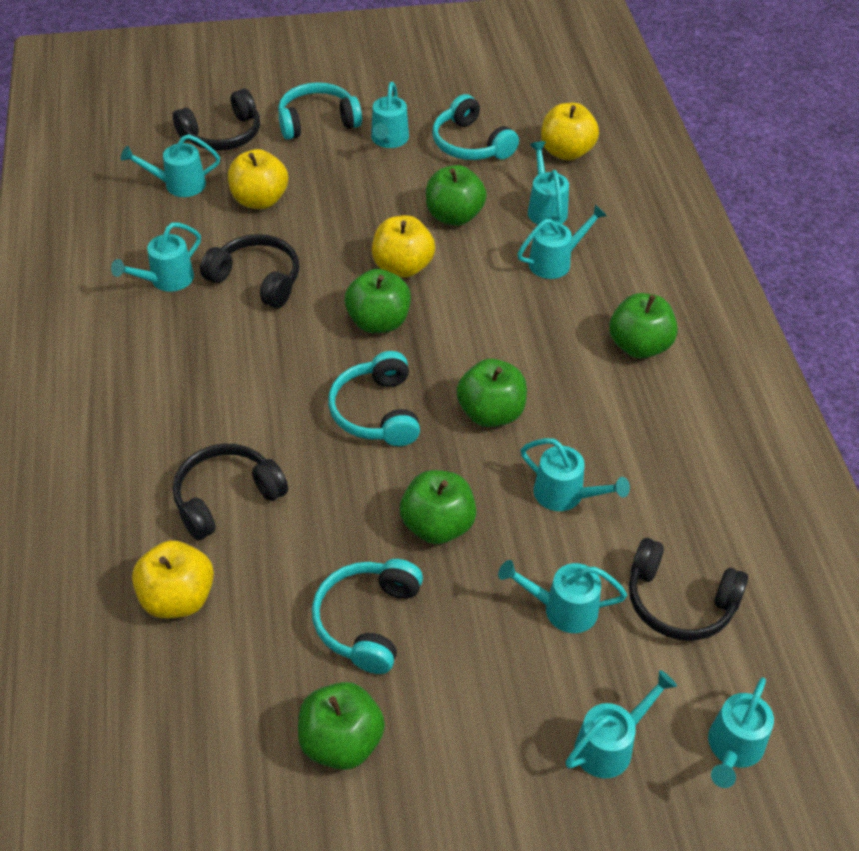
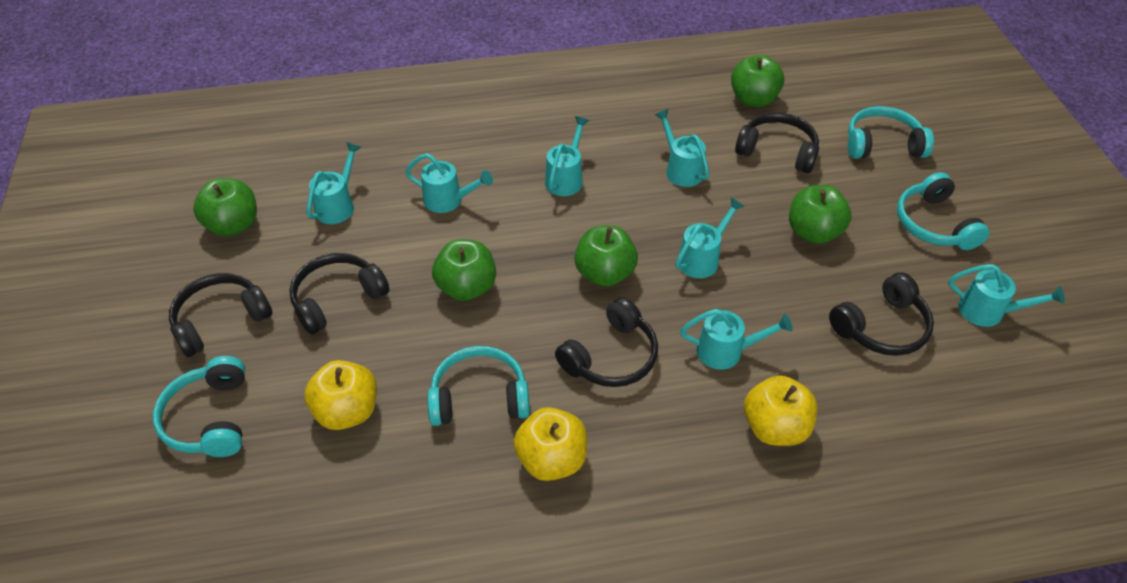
black headphones: 4 -> 5
green apple: 6 -> 5
turquoise watering can: 9 -> 7
yellow apple: 4 -> 3

